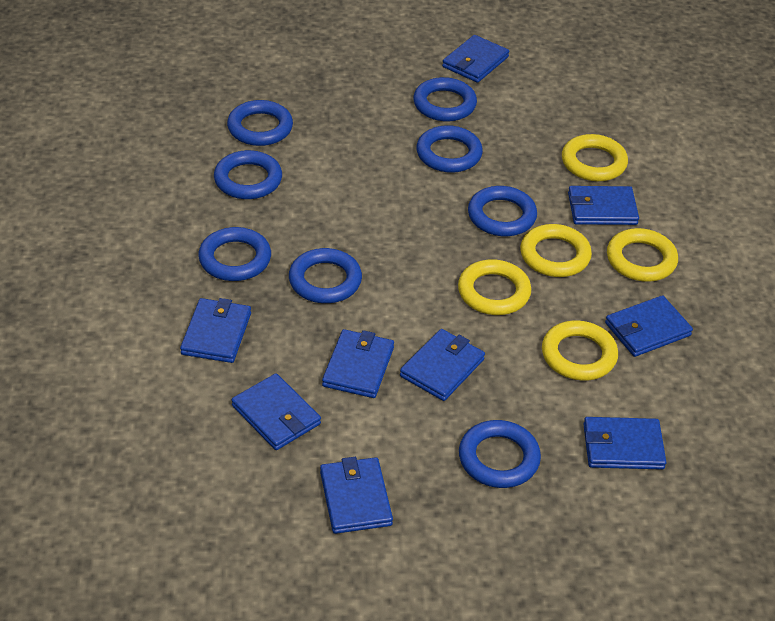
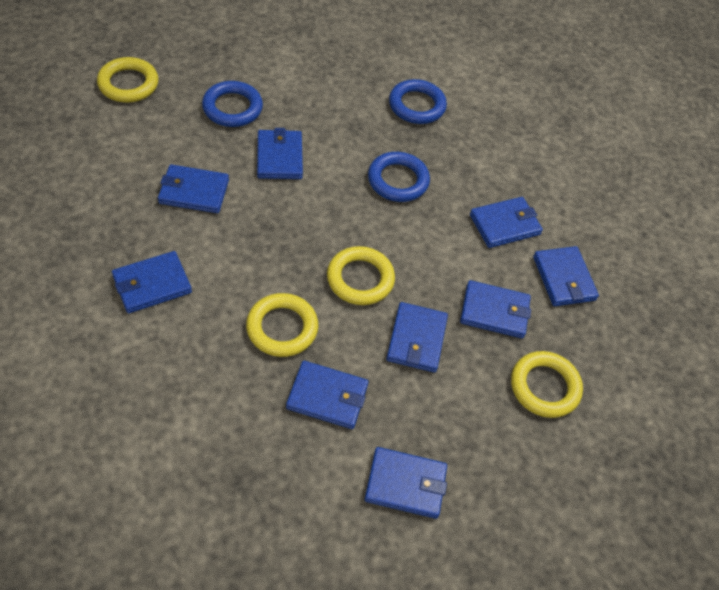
blue ring: 8 -> 3
yellow ring: 5 -> 4

